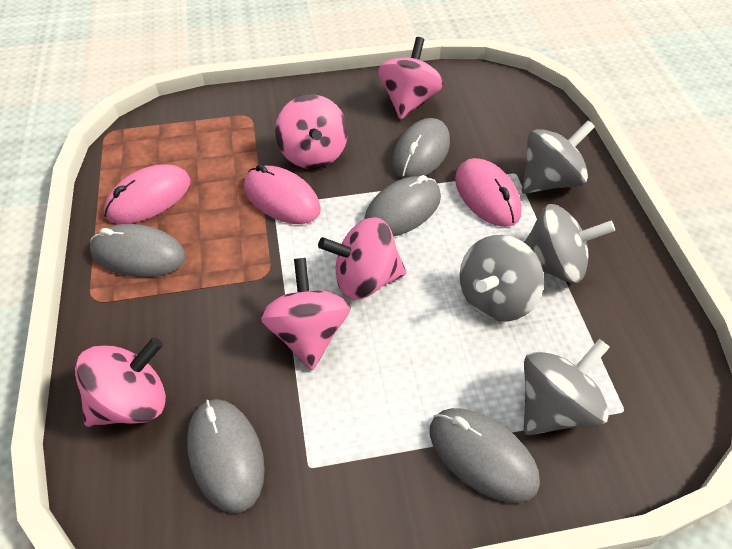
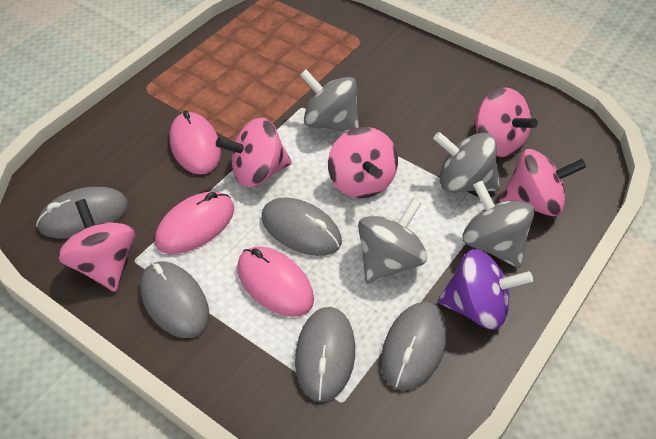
purple spinning top: 0 -> 1

